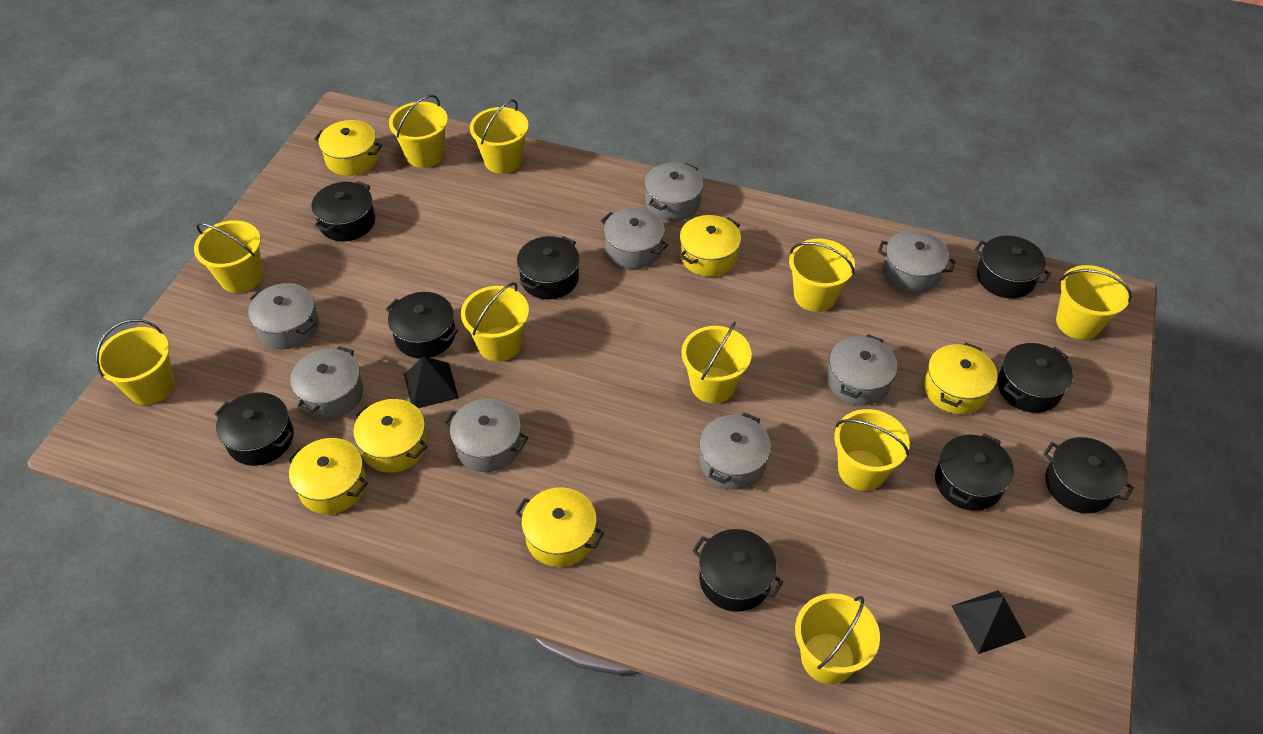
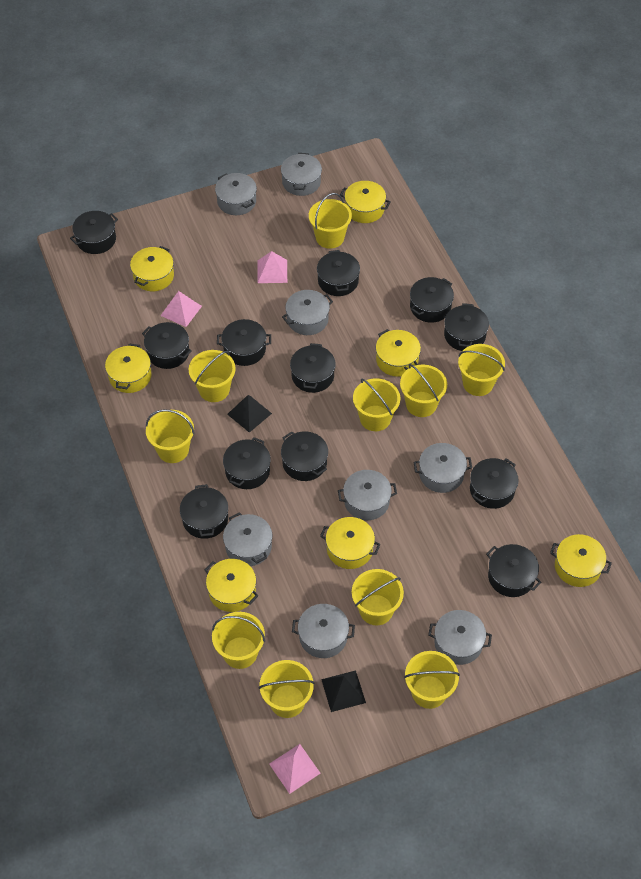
black pot: 9 -> 12
pink pyramid: 0 -> 3
yellow pot: 6 -> 7

